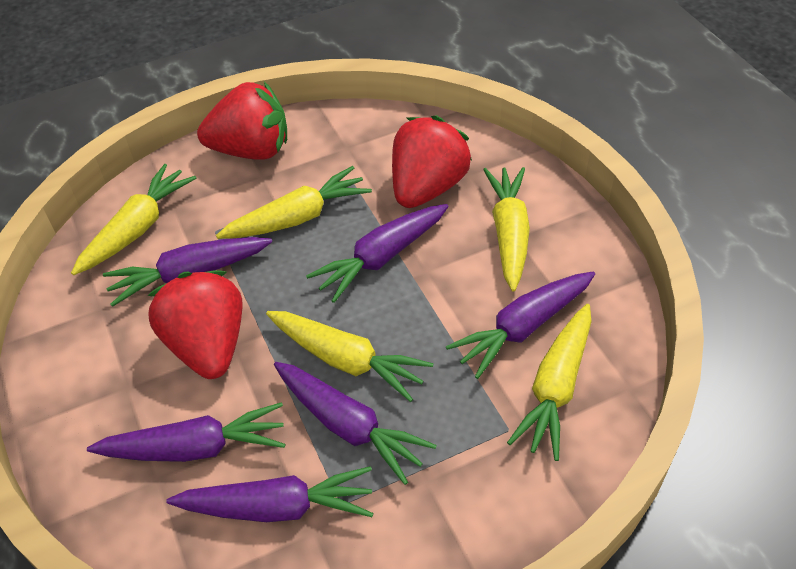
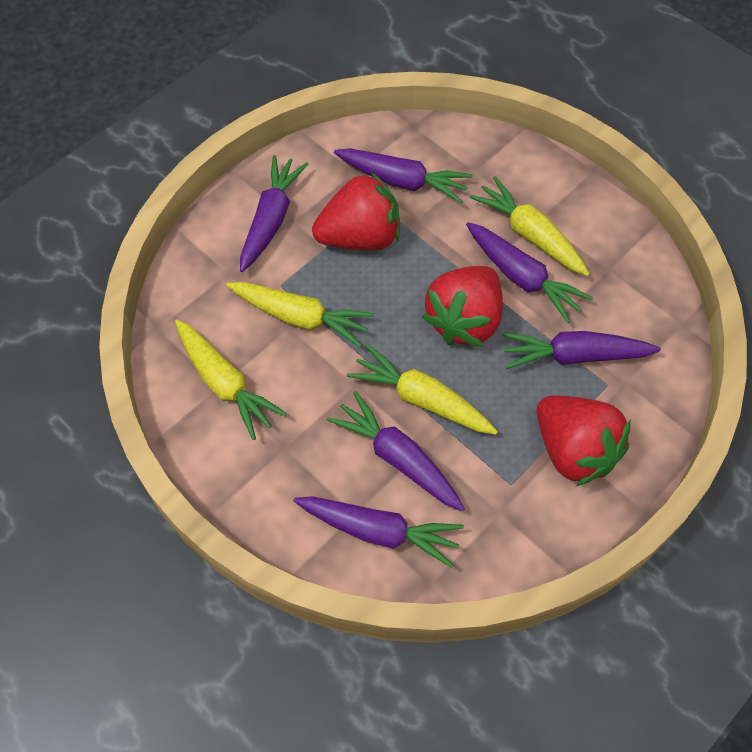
yellow carrot: 5 -> 4

